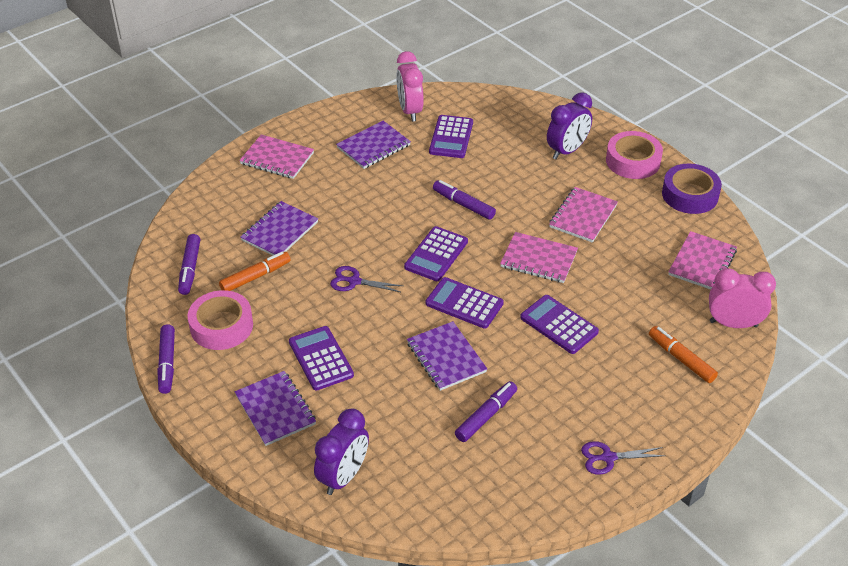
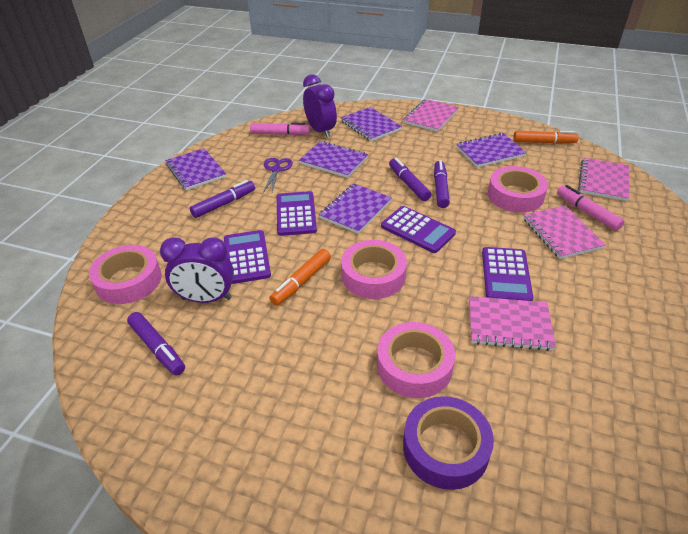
pink clock: 2 -> 0
pink marker: 0 -> 2
pink tape: 2 -> 4
purple calculator: 5 -> 4
purple notebook: 4 -> 5
purple scissors: 2 -> 1

